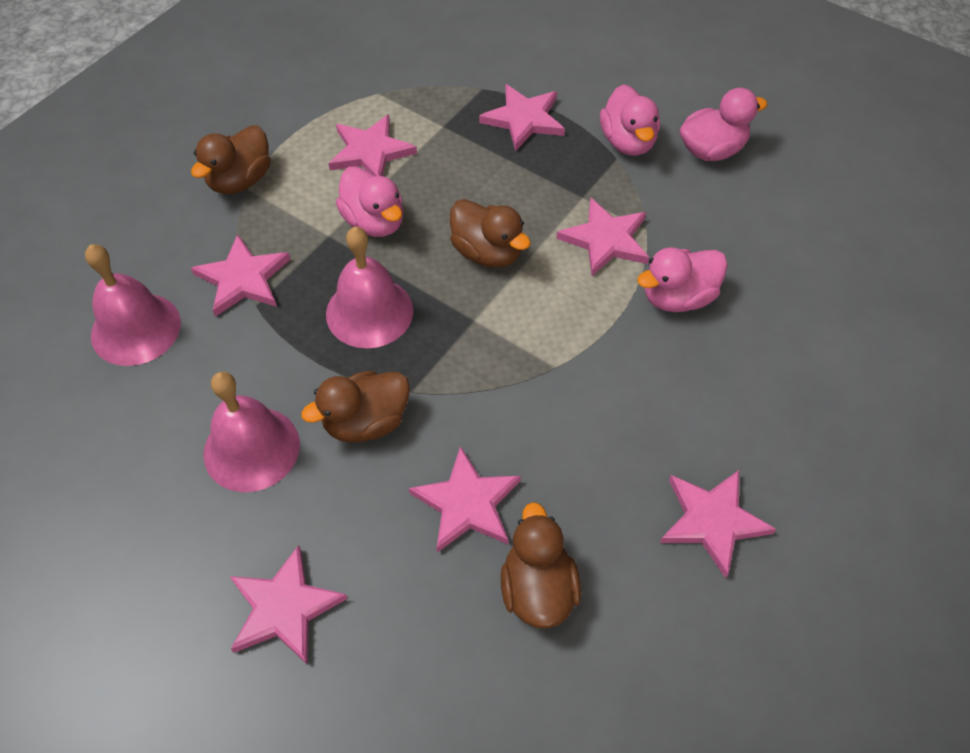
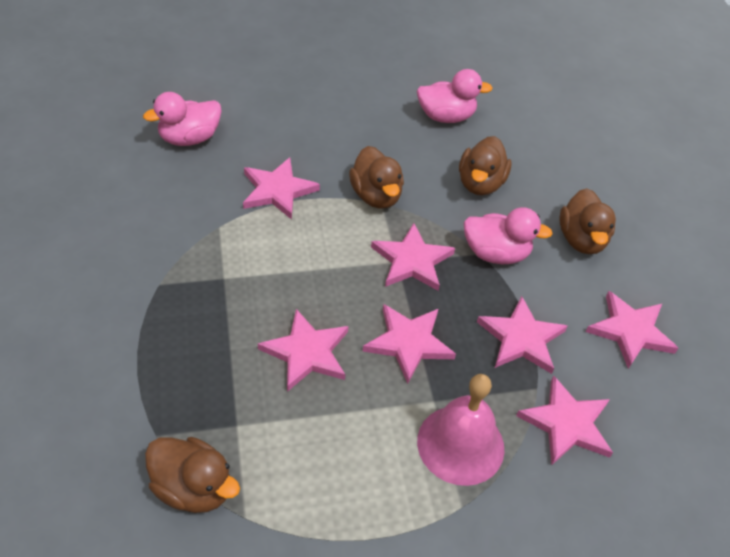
pink bell: 3 -> 1
pink duck: 4 -> 3

